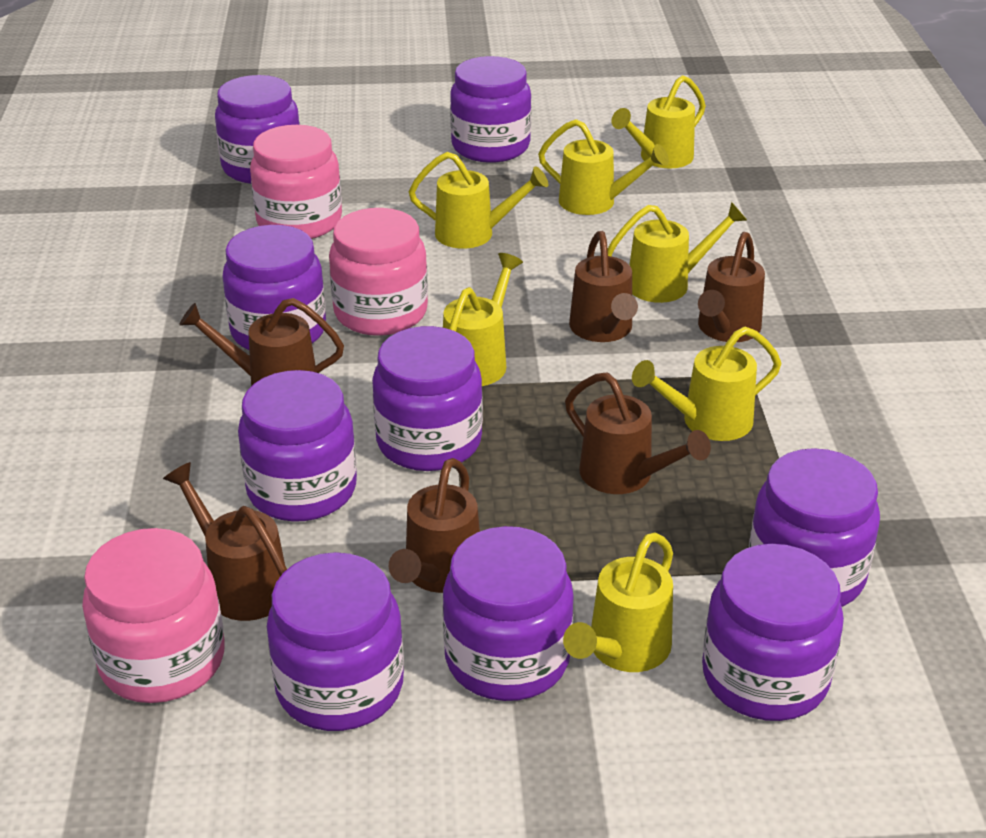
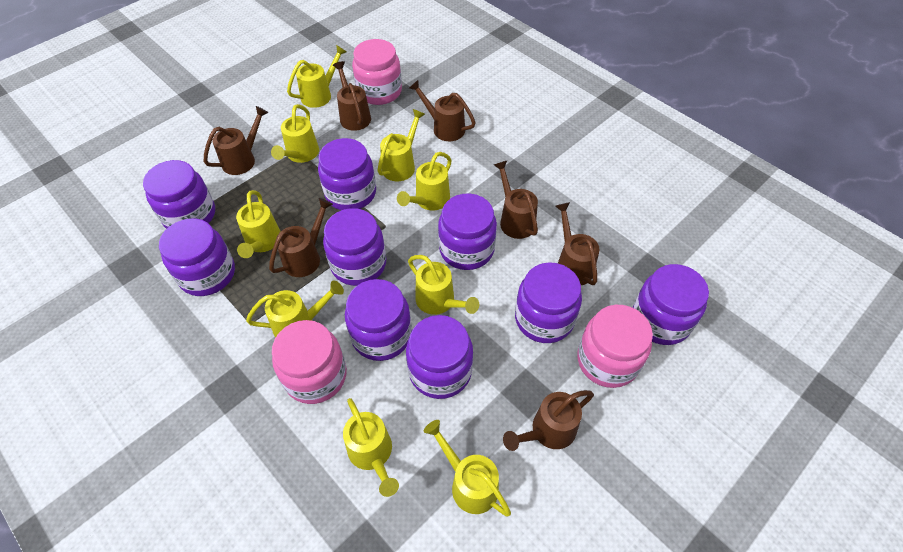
brown watering can: 6 -> 7
yellow watering can: 7 -> 9

